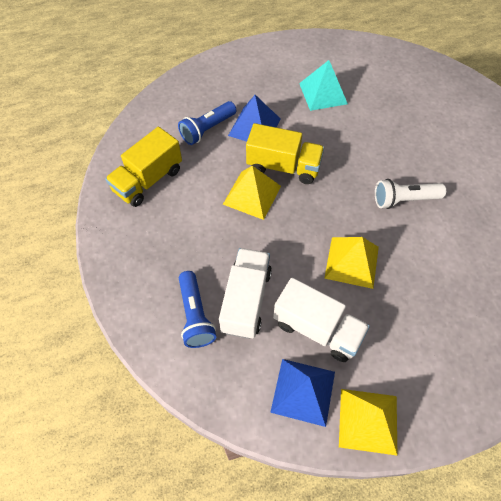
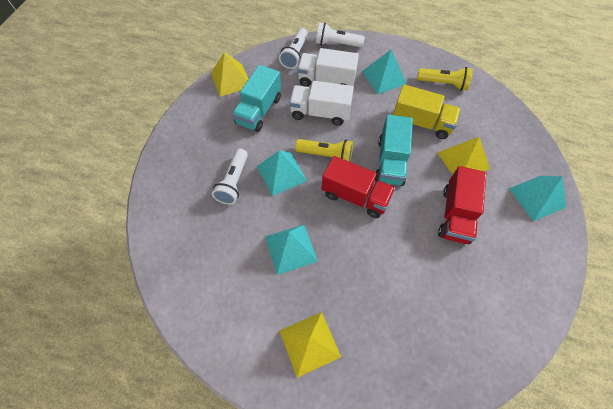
blue flashlight: 2 -> 0
blue pyramid: 2 -> 0
red truck: 0 -> 2
turquoise pyramid: 1 -> 4
turquoise truck: 0 -> 2
white flashlight: 1 -> 3
yellow flashlight: 0 -> 2
yellow truck: 2 -> 1

